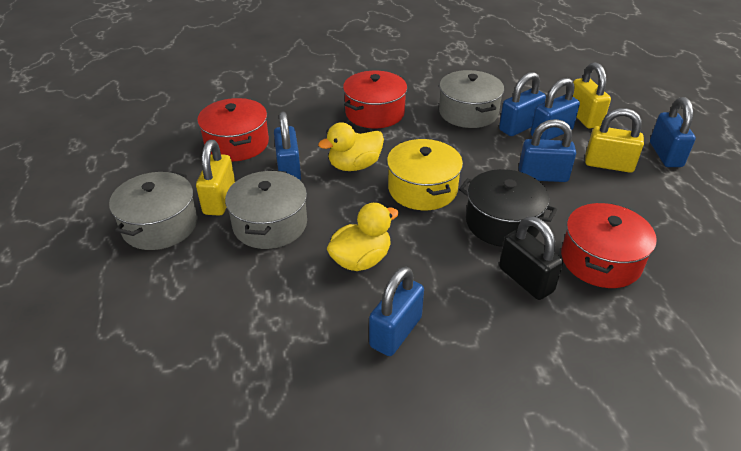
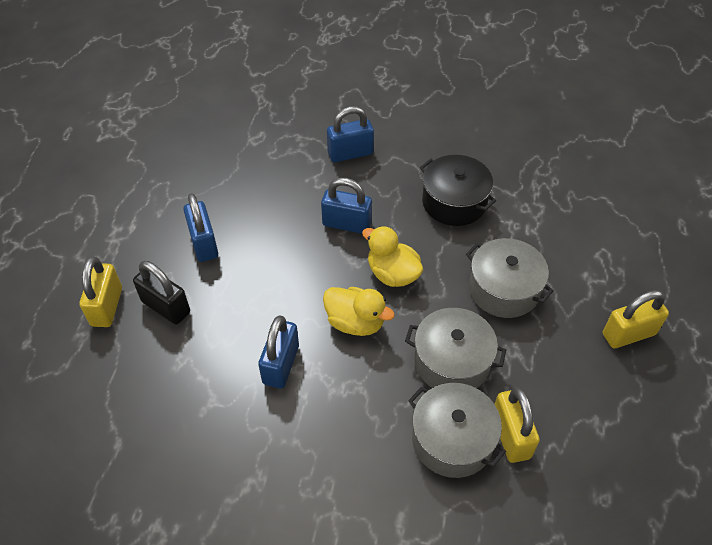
blue padlock: 6 -> 4
red pot: 3 -> 0
yellow pot: 1 -> 0

